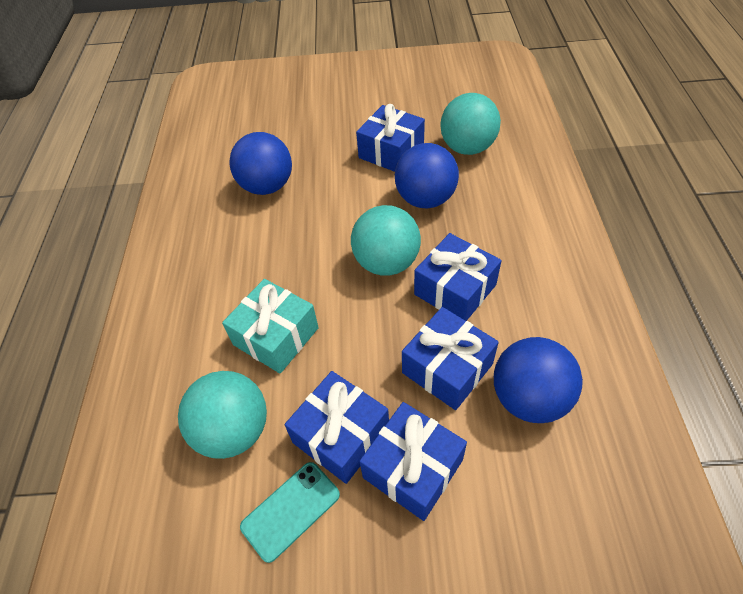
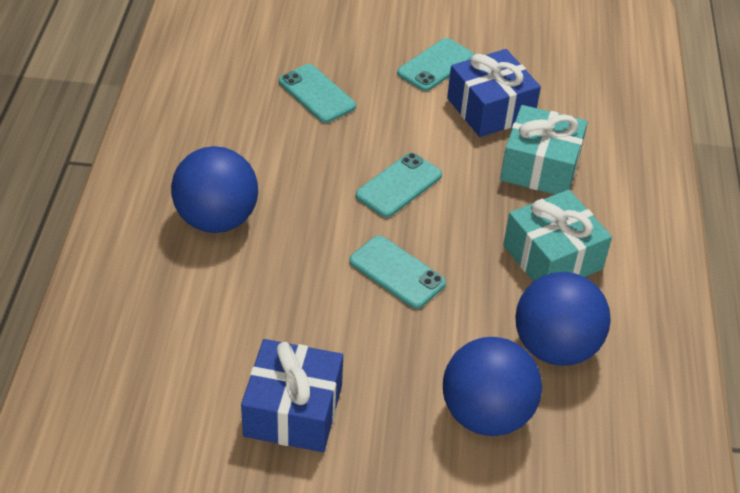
blue gift: 5 -> 2
turquoise ball: 3 -> 0
turquoise gift: 1 -> 2
turquoise phone: 1 -> 4

